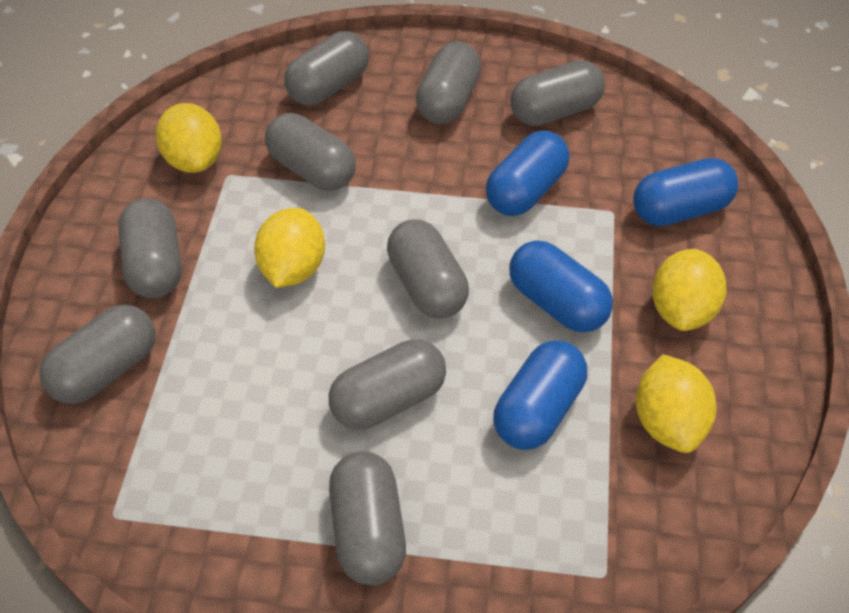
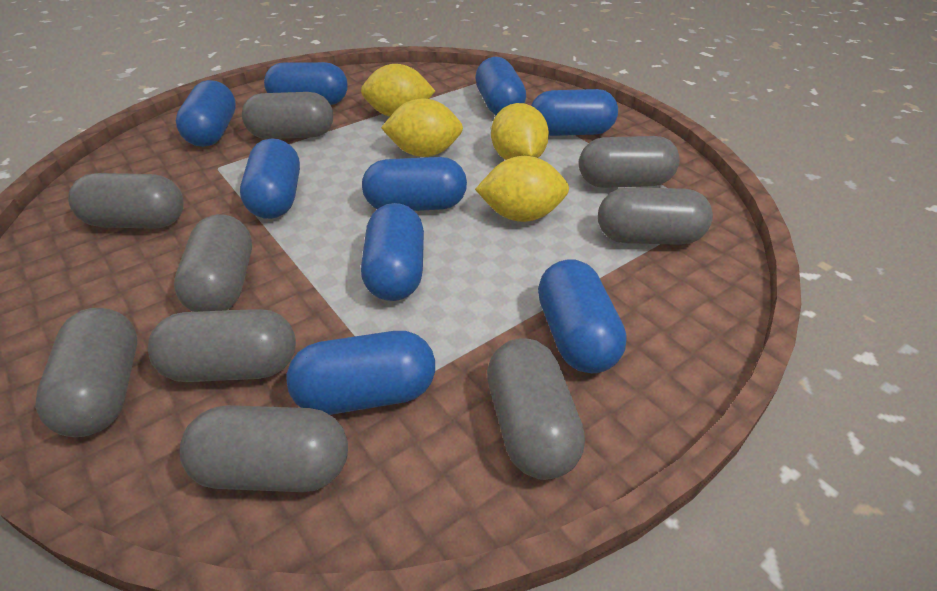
blue capsule: 4 -> 9

